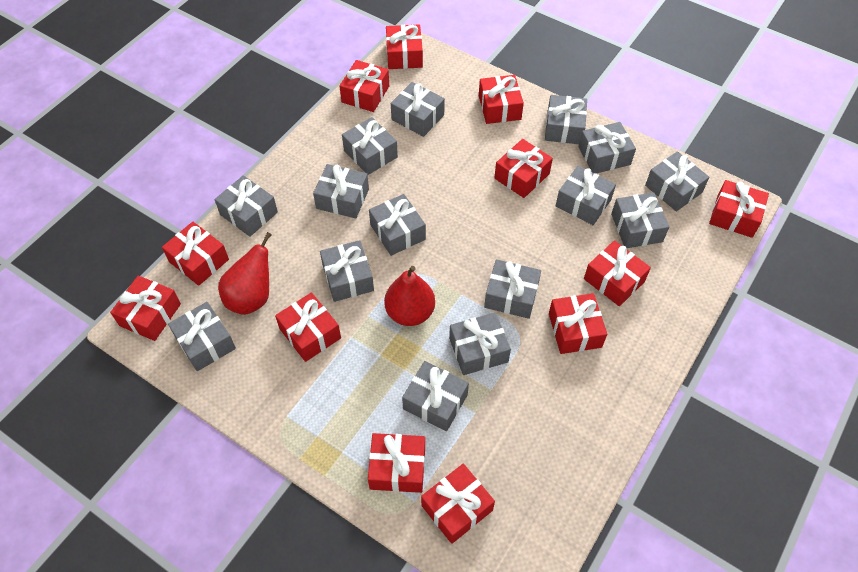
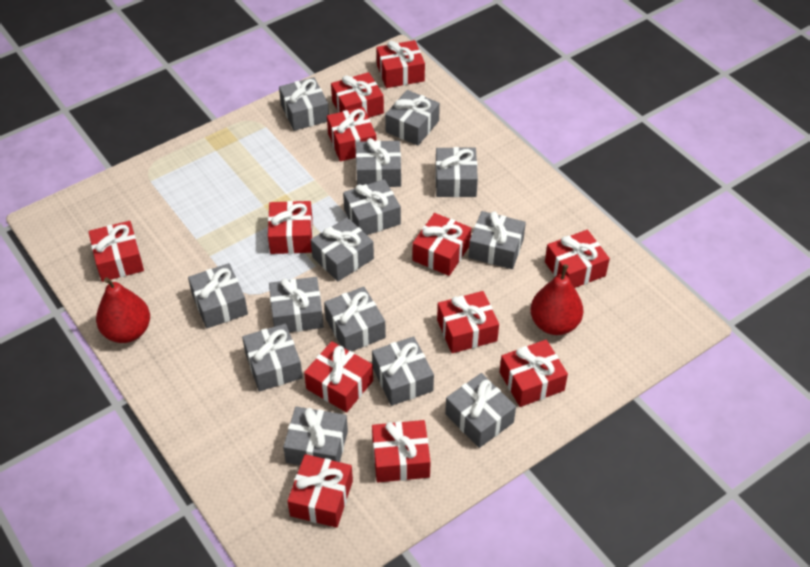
grey gift: 15 -> 14

